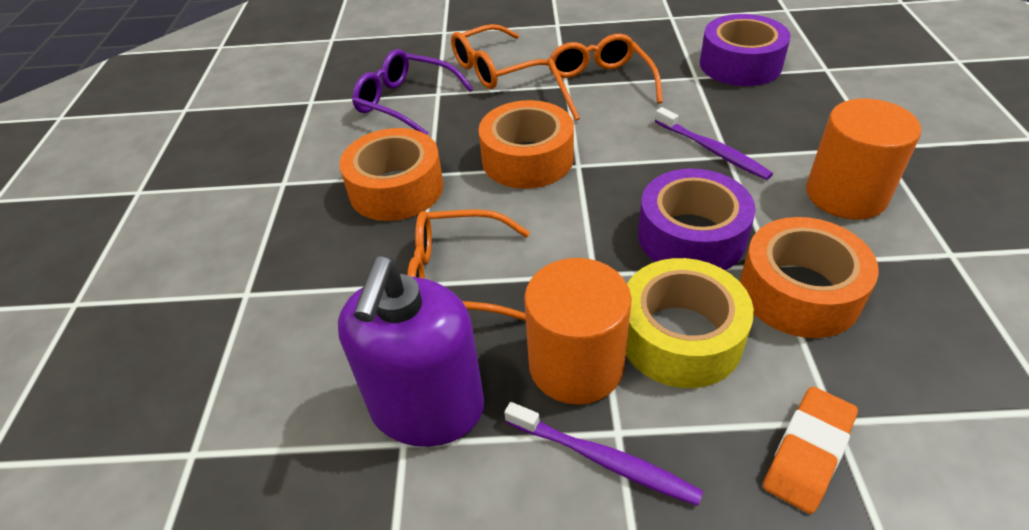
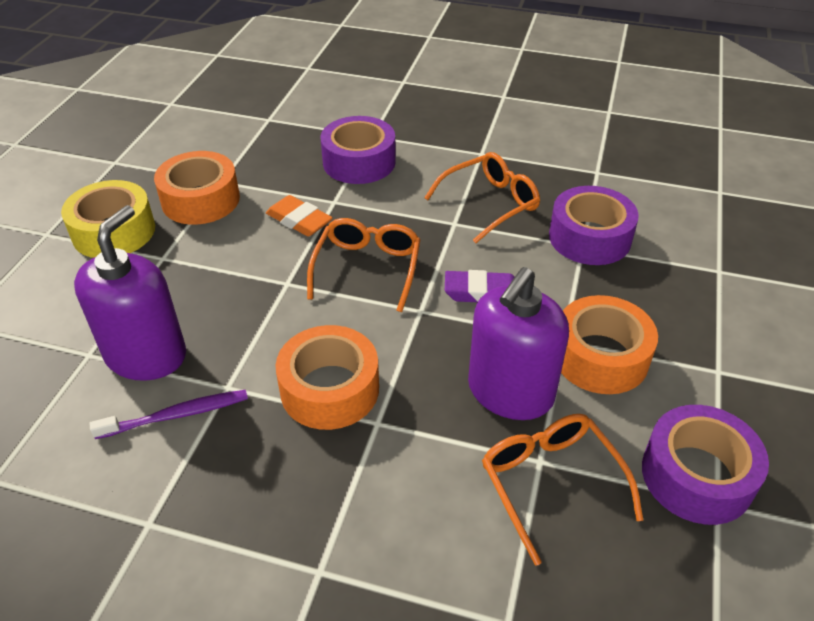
orange cylinder: 2 -> 0
purple eraser: 0 -> 1
purple glasses: 1 -> 0
purple soap dispenser: 1 -> 2
purple tape: 2 -> 3
purple toothbrush: 2 -> 1

